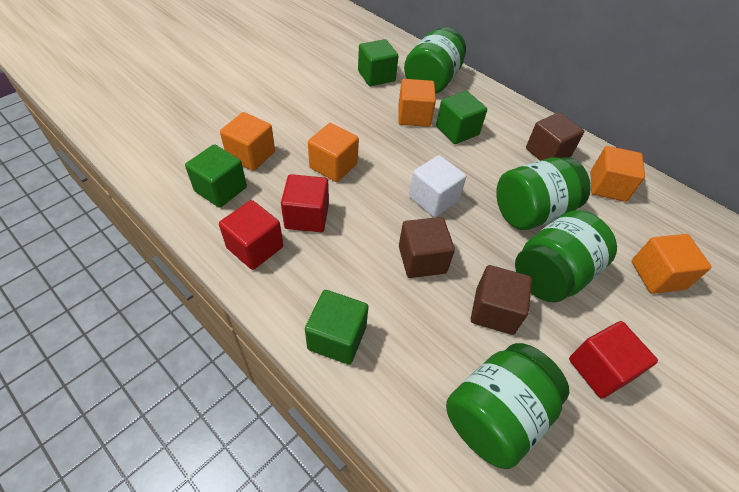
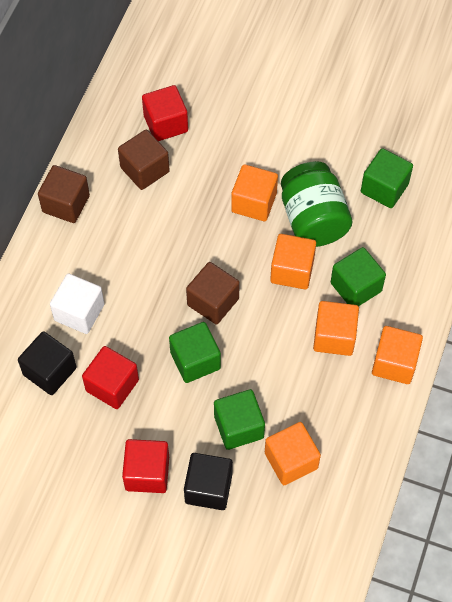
black cube: 0 -> 2
green jar: 4 -> 1

